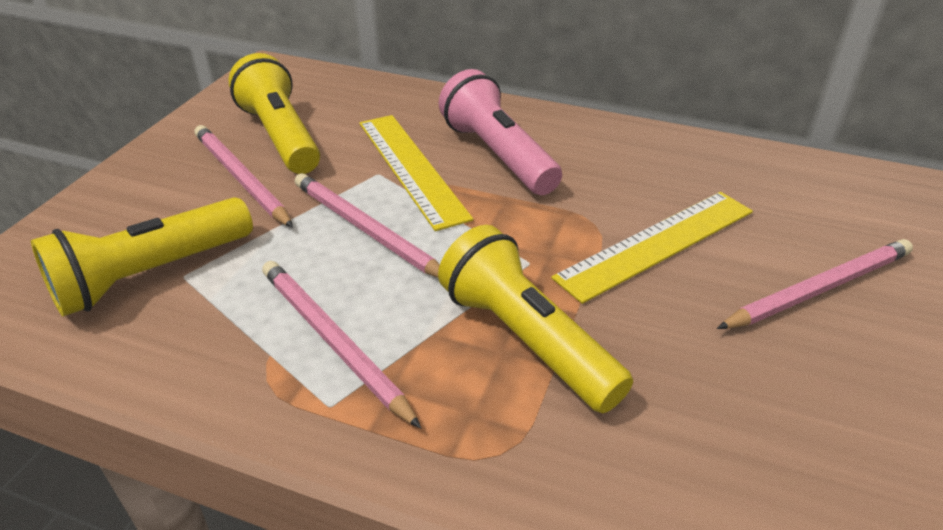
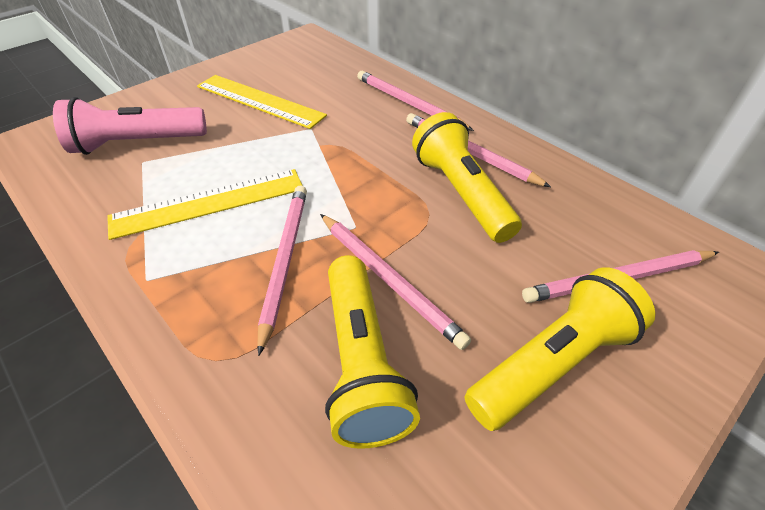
pink pencil: 4 -> 5

